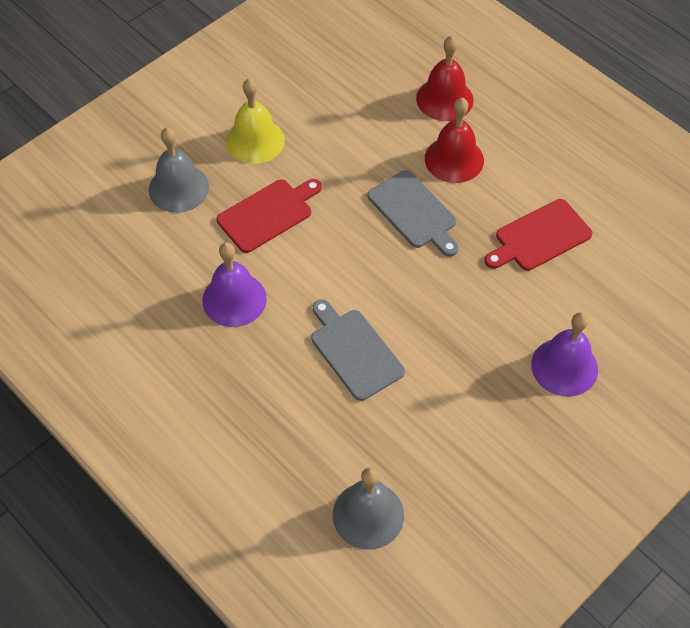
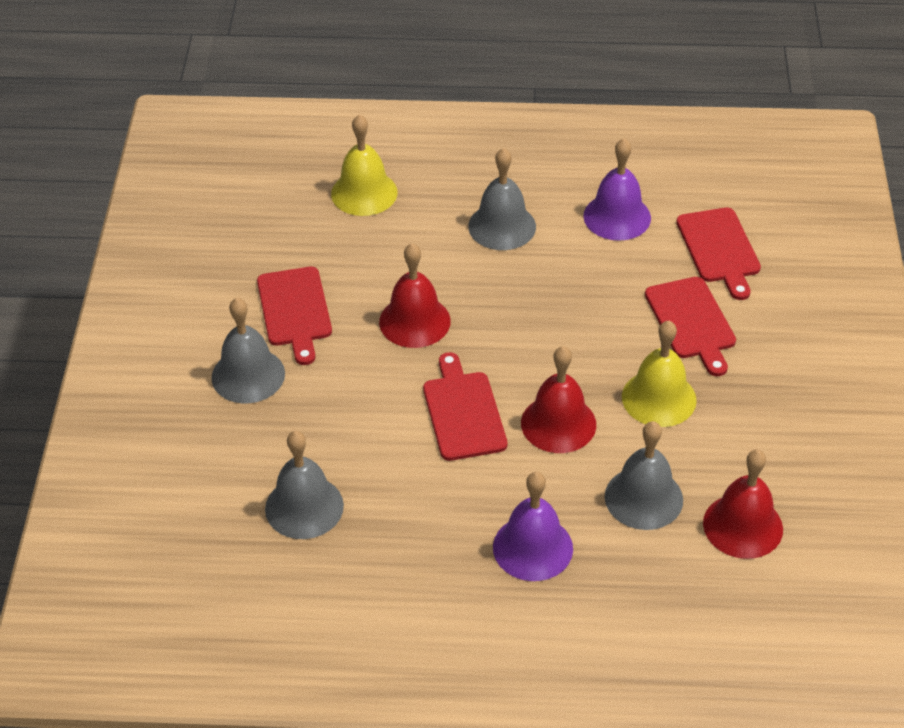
grey bell: 2 -> 4
grey cutting board: 2 -> 0
red bell: 2 -> 3
red cutting board: 2 -> 4
yellow bell: 1 -> 2

